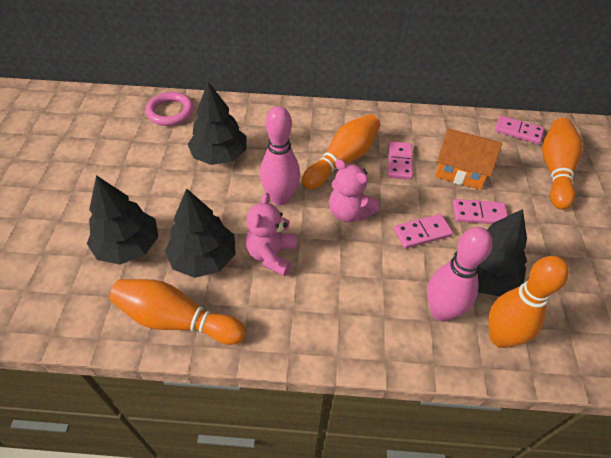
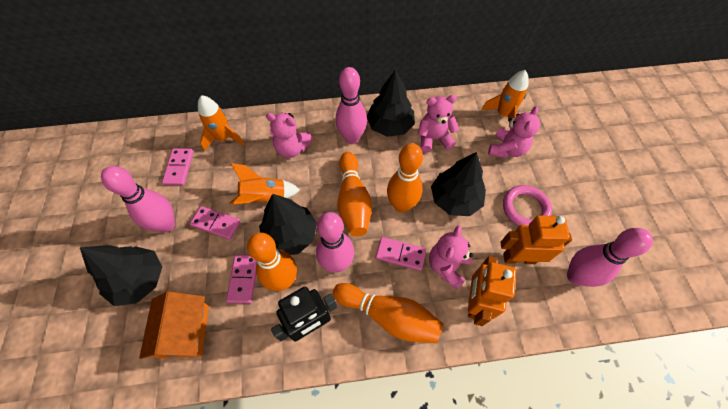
black robot: 0 -> 1
orange robot: 0 -> 2
orange rocket: 0 -> 3
pink bowling pin: 2 -> 4
pink teddy bear: 2 -> 4

